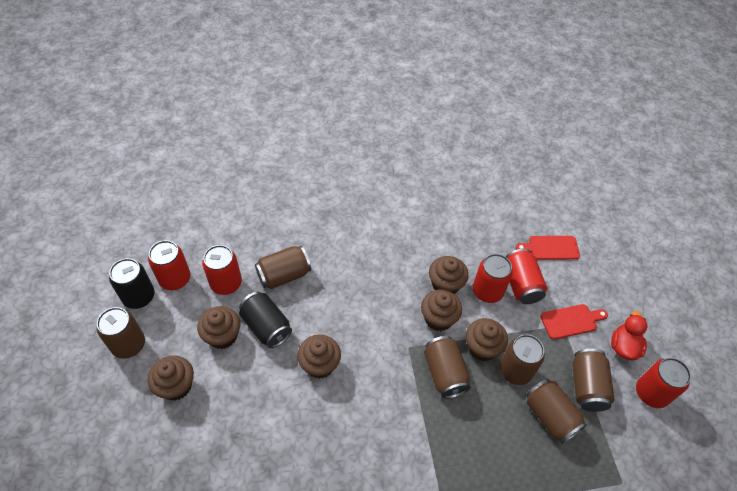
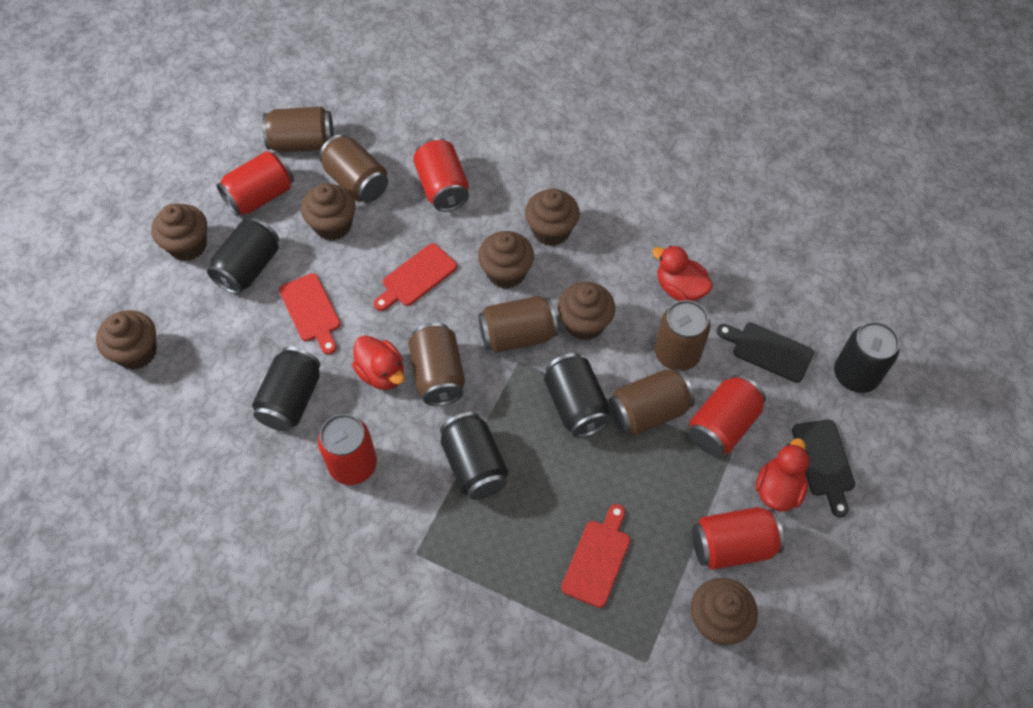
black can: 2 -> 5
black cutting board: 0 -> 2
brown cupcake: 6 -> 7
red cutting board: 2 -> 3
red duck: 1 -> 3

